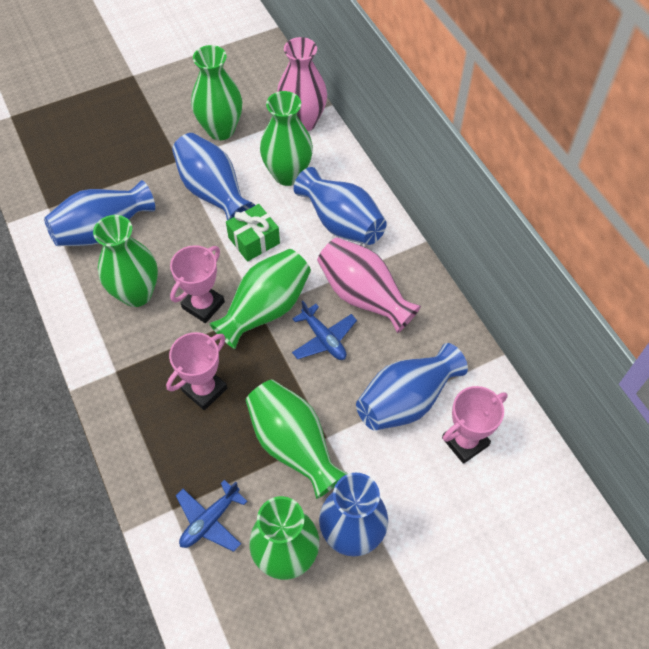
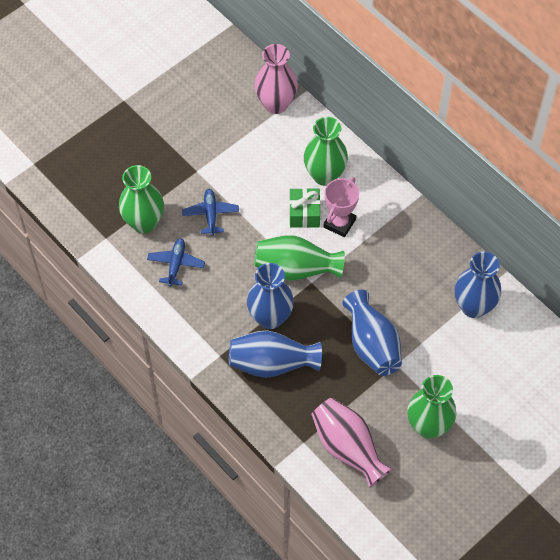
blue vase: 5 -> 4
green vase: 6 -> 4
pink trophy: 3 -> 1

